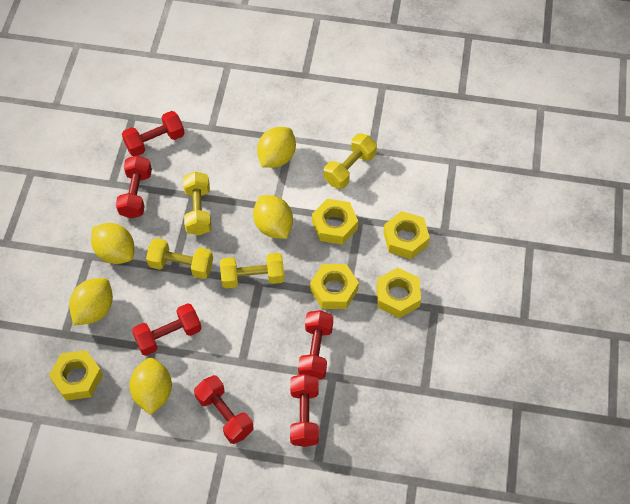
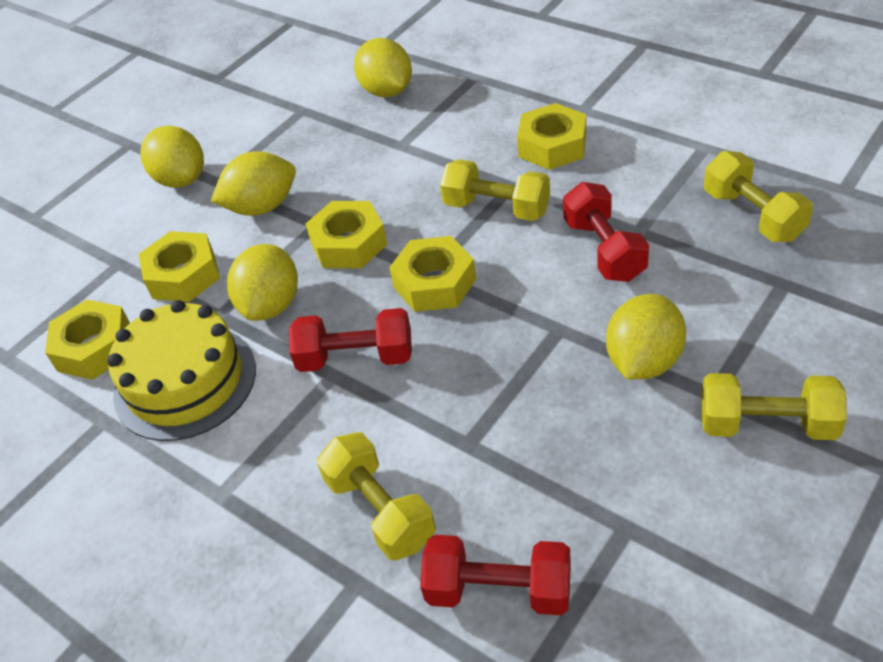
red dumbbell: 6 -> 3
yellow cake: 0 -> 1

